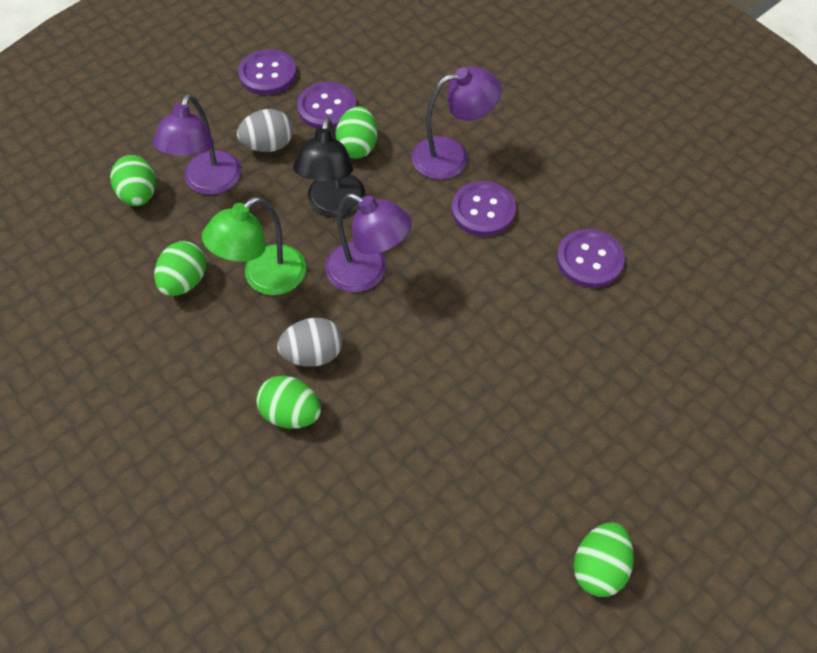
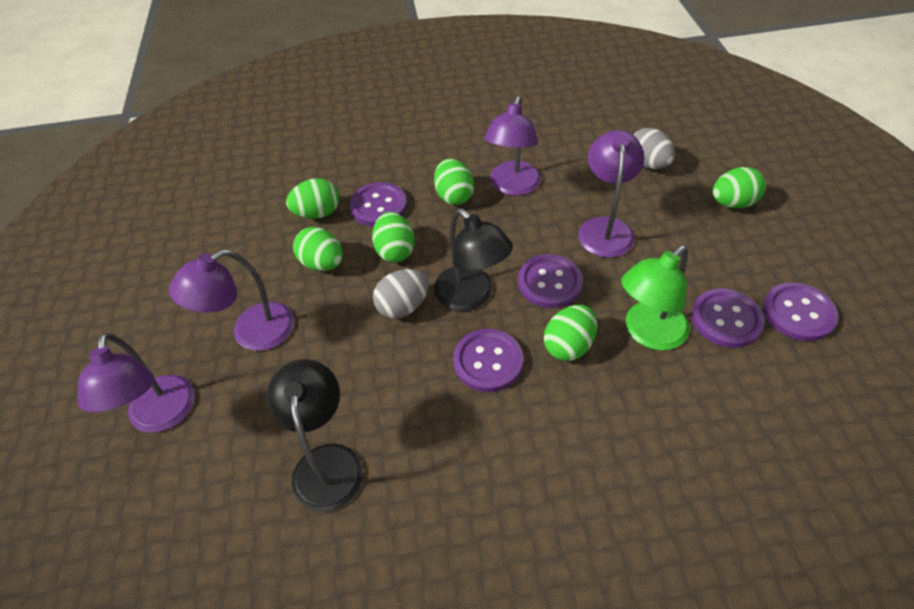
black lamp: 1 -> 2
green egg: 5 -> 6
purple button: 4 -> 5
purple lamp: 3 -> 4

